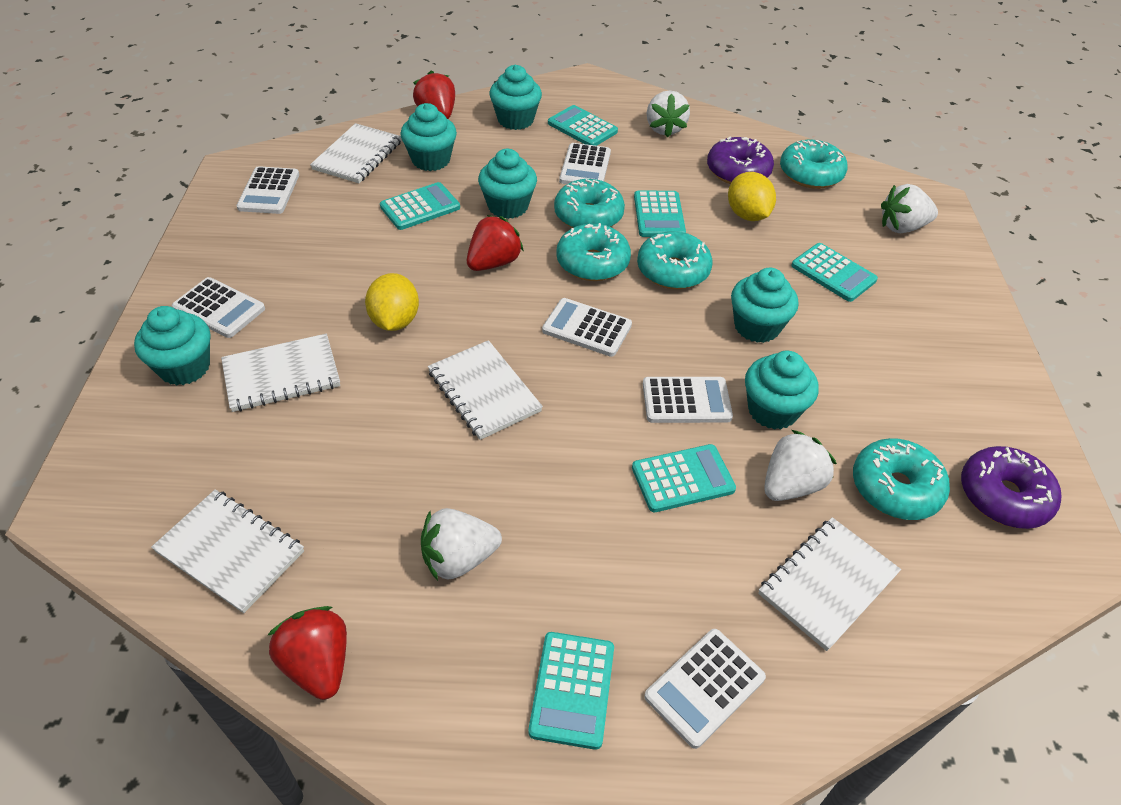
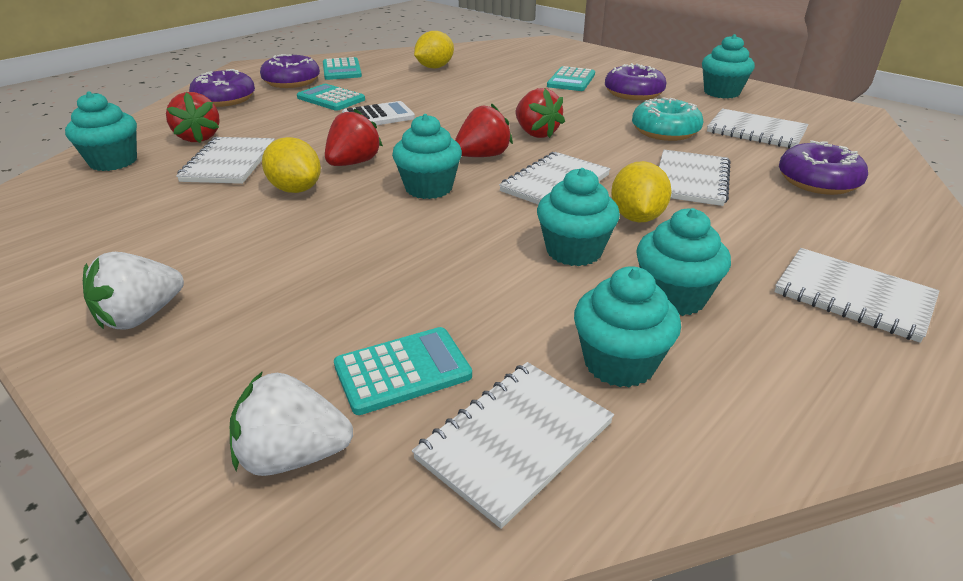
purple donut: 2 -> 4
red strawberry: 3 -> 4
turquoise calculator: 6 -> 4
turquoise donut: 5 -> 1
white calculator: 6 -> 1
white notebook: 5 -> 6
white strawberry: 4 -> 2
yellow lemon: 2 -> 3

